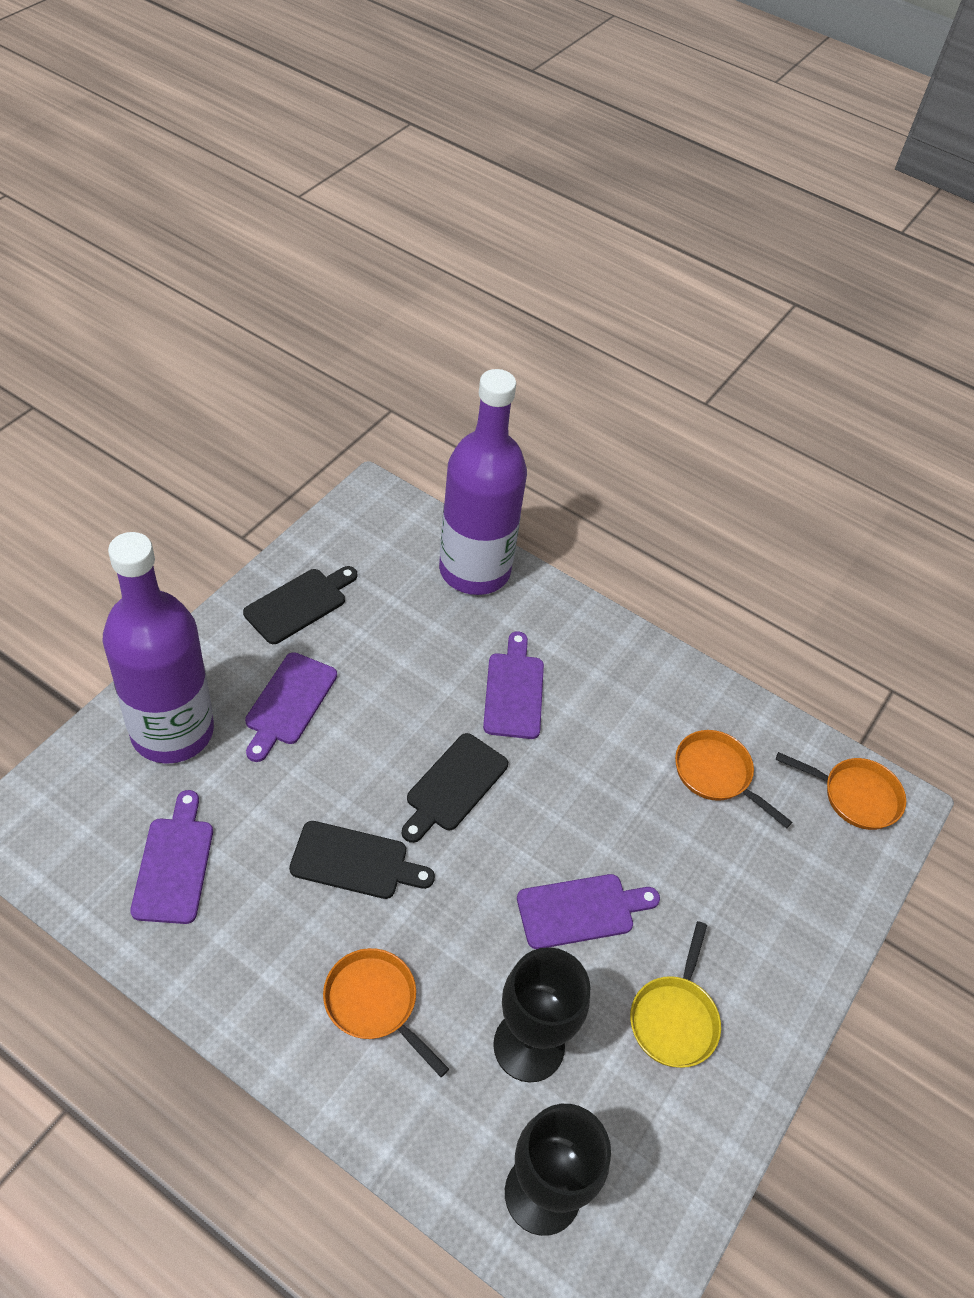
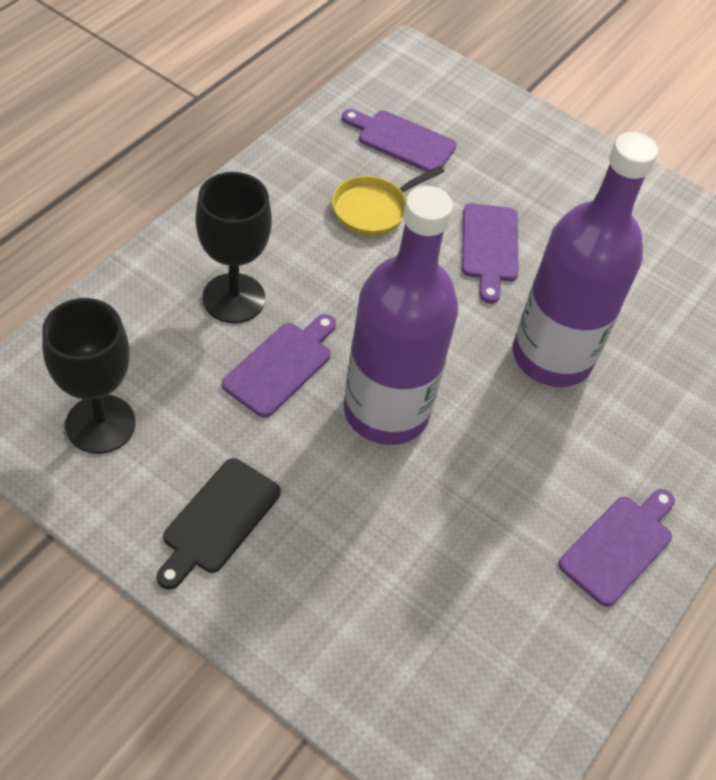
black cutting board: 3 -> 1
orange pan: 3 -> 0

